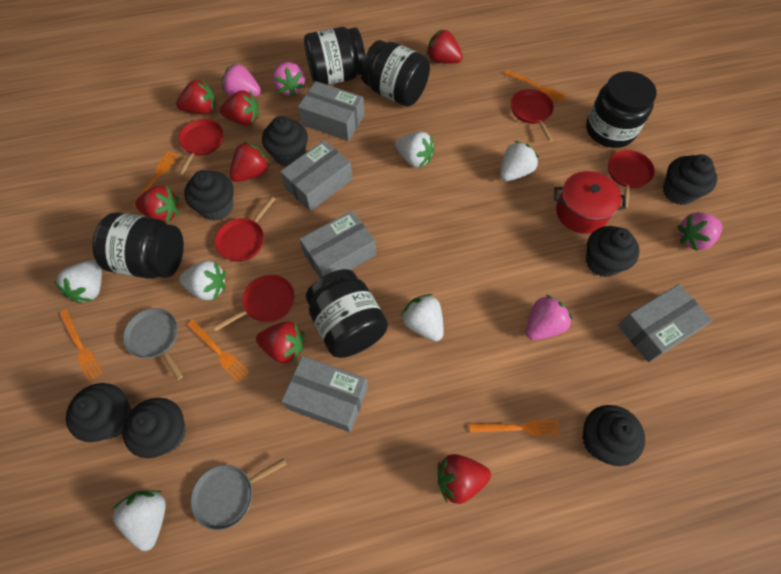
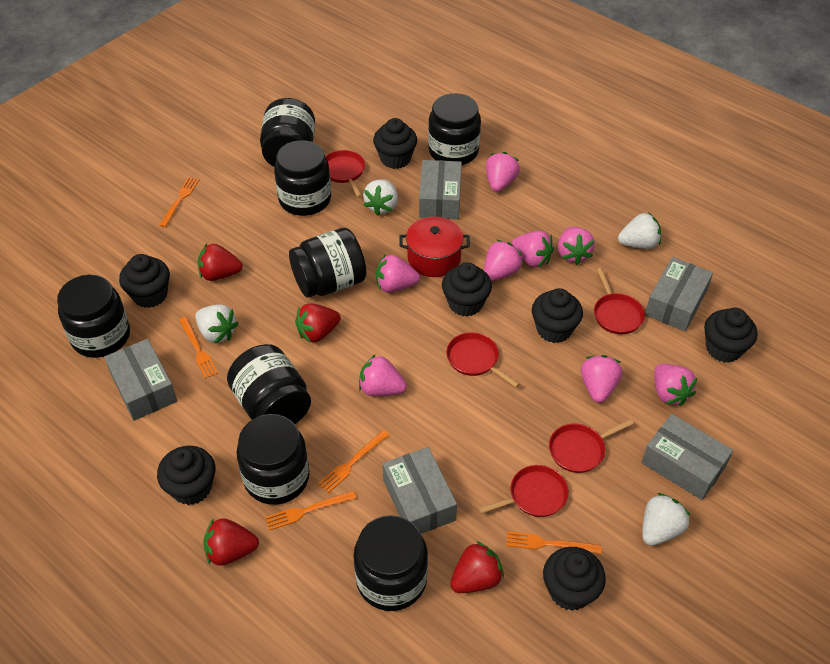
black jar: 5 -> 8
grey pan: 2 -> 0
pink strawberry: 4 -> 8
red strawberry: 7 -> 4
white strawberry: 6 -> 4

